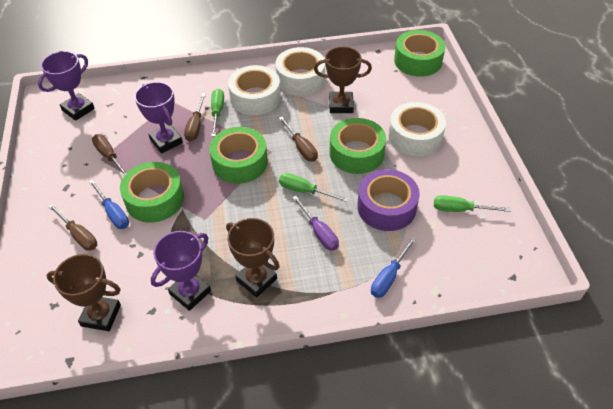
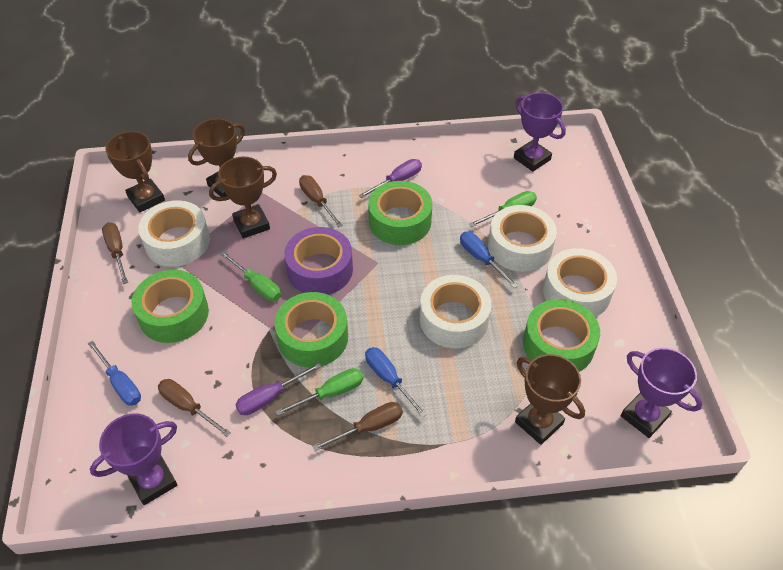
blue screwdriver: 2 -> 3
brown trophy: 3 -> 4
purple screwdriver: 1 -> 2
white tape: 3 -> 4

